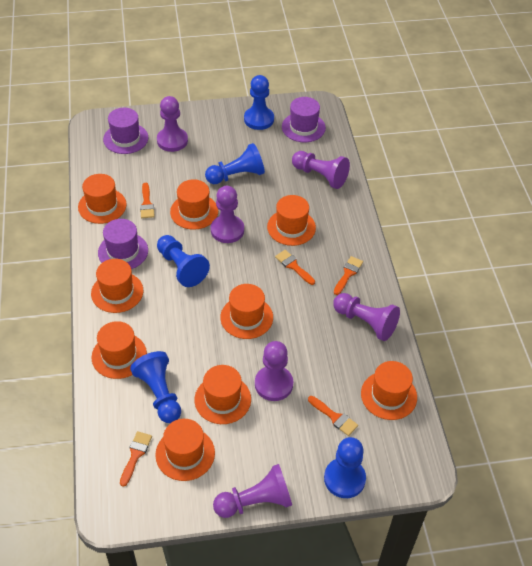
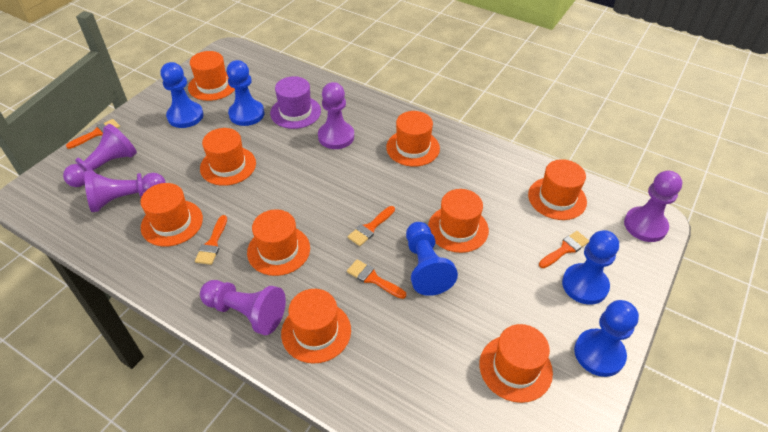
purple hat: 3 -> 1
purple pawn: 6 -> 5

